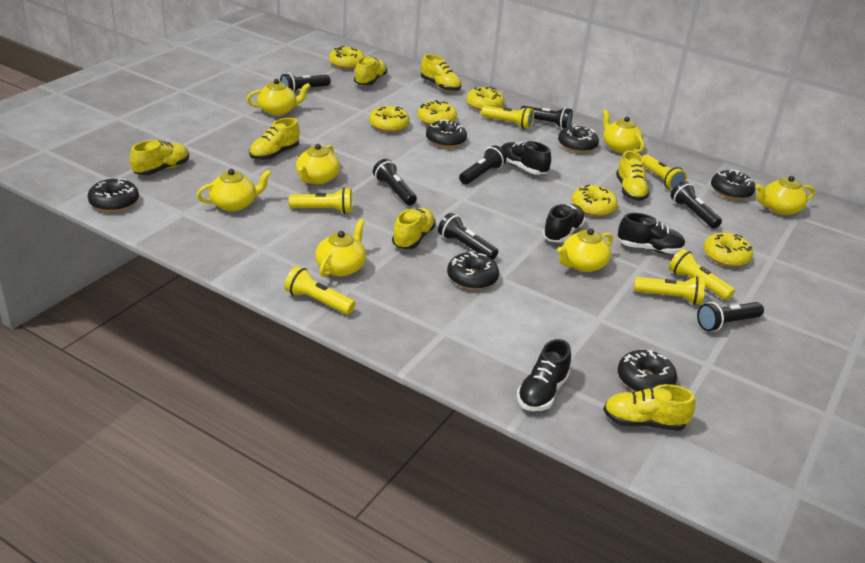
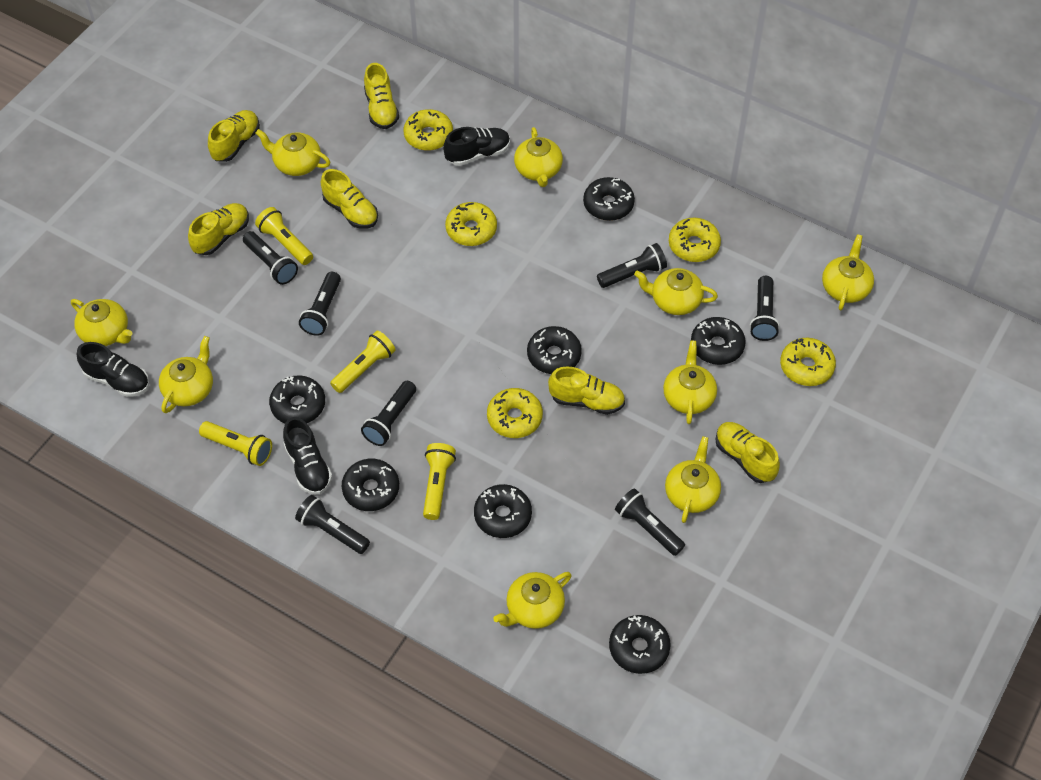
black donut: 6 -> 7
black shoe: 4 -> 3
yellow donut: 6 -> 5
yellow flashlight: 6 -> 4
yellow shoe: 7 -> 6
yellow teapot: 7 -> 9

